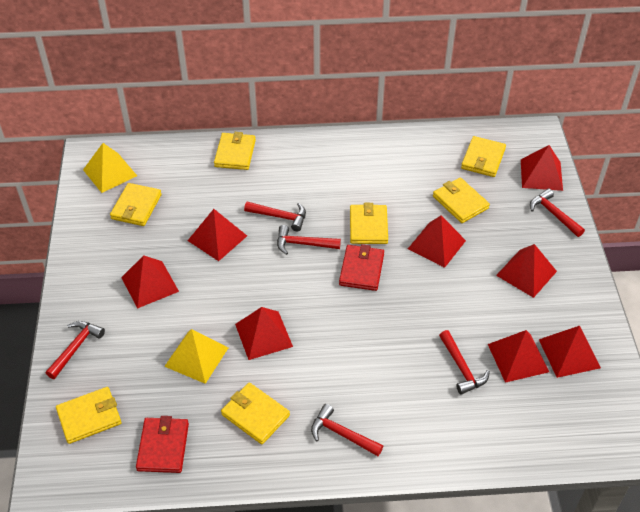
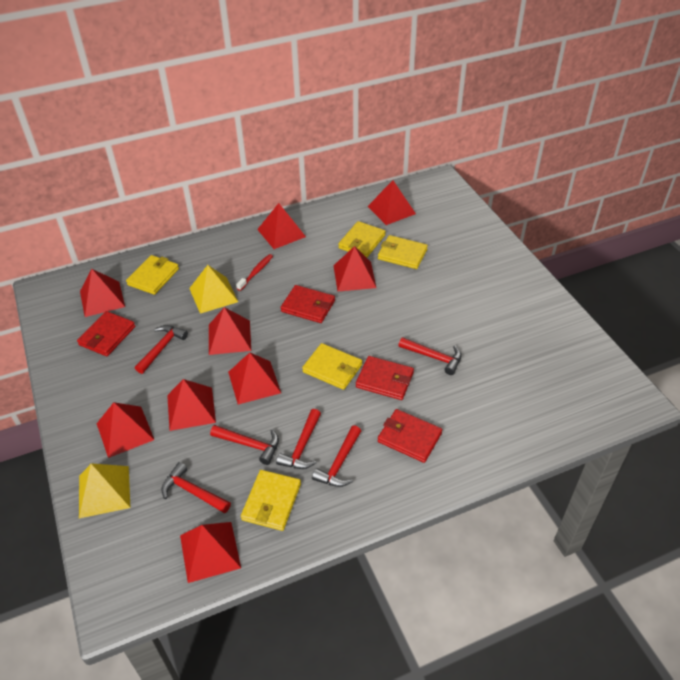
red pyramid: 8 -> 9
red toothbrush: 0 -> 1
red wallet: 2 -> 4
yellow wallet: 7 -> 5

